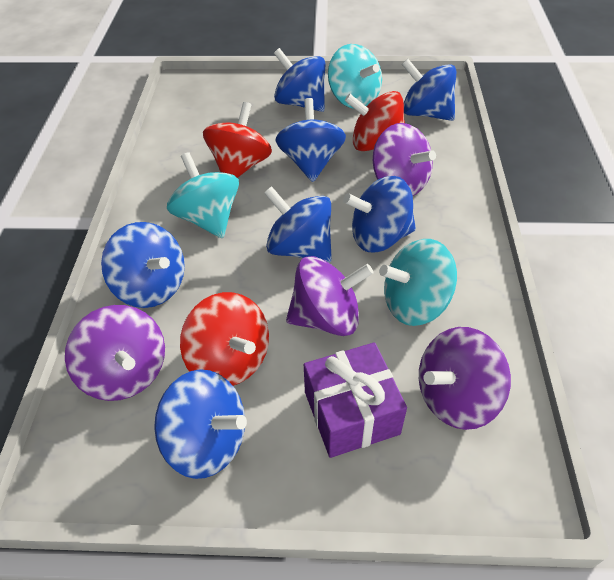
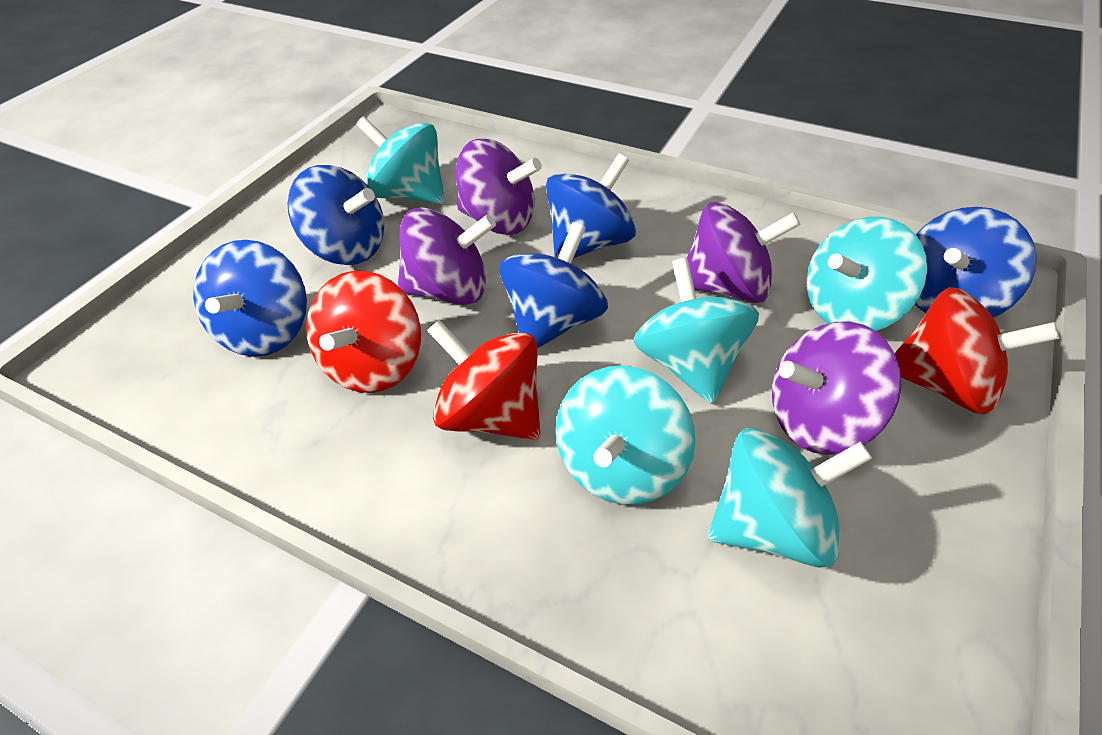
blue spinning top: 7 -> 5
purple gift: 1 -> 0
turquoise spinning top: 3 -> 5

